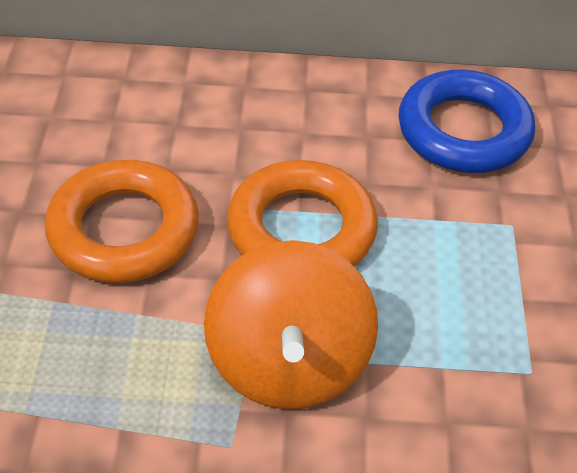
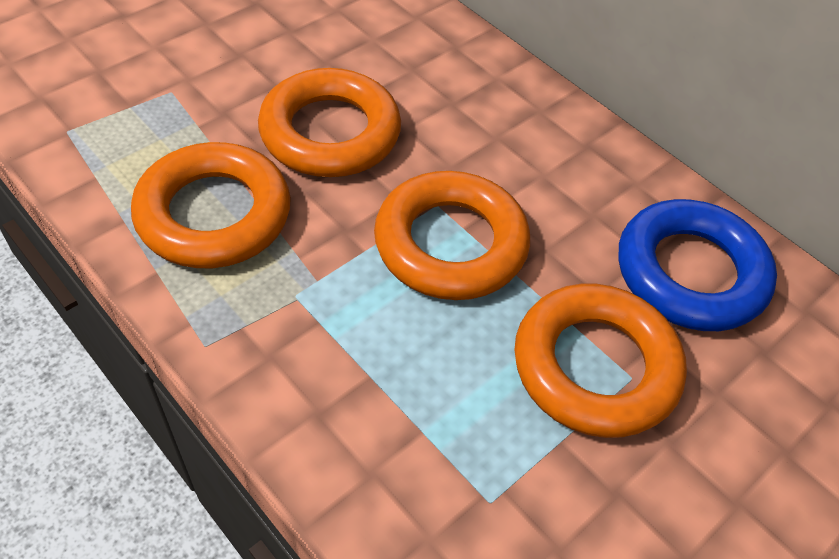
orange ring: 2 -> 4
orange spinning top: 1 -> 0

